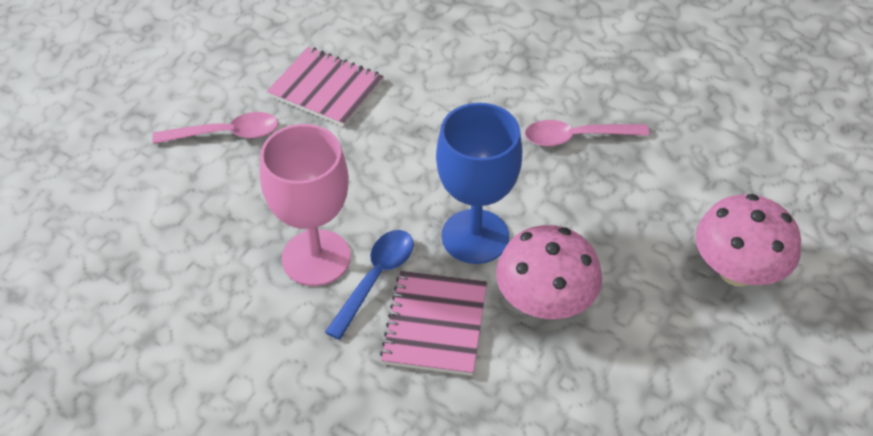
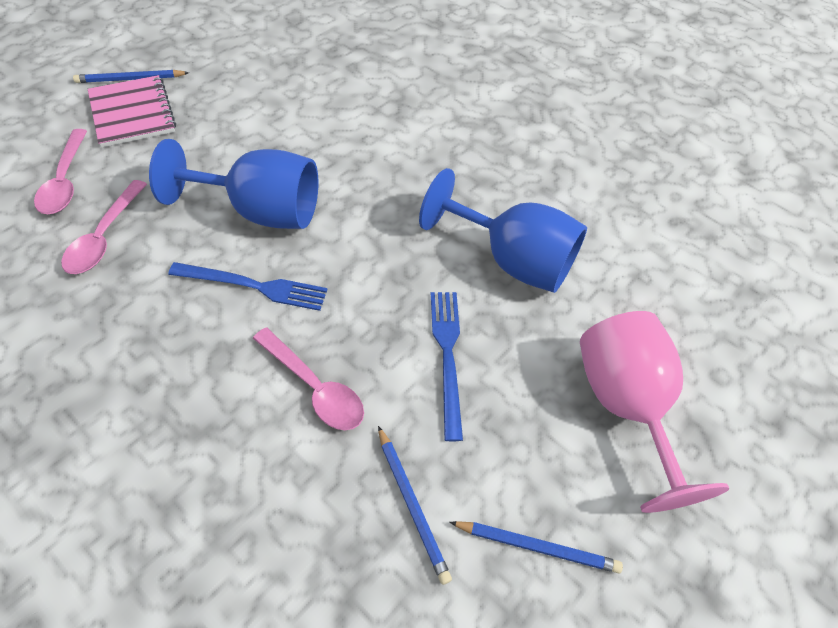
blue fork: 0 -> 2
blue goblet: 1 -> 2
blue pencil: 0 -> 3
blue spoon: 1 -> 0
pink mushroom: 2 -> 0
pink notebook: 2 -> 1
pink spoon: 2 -> 3

